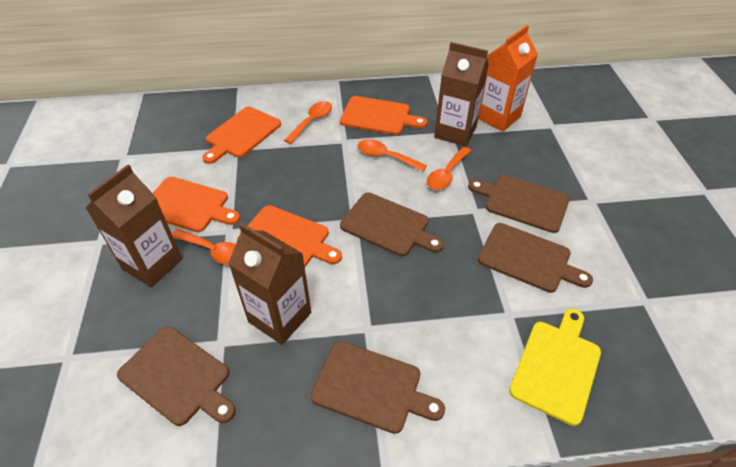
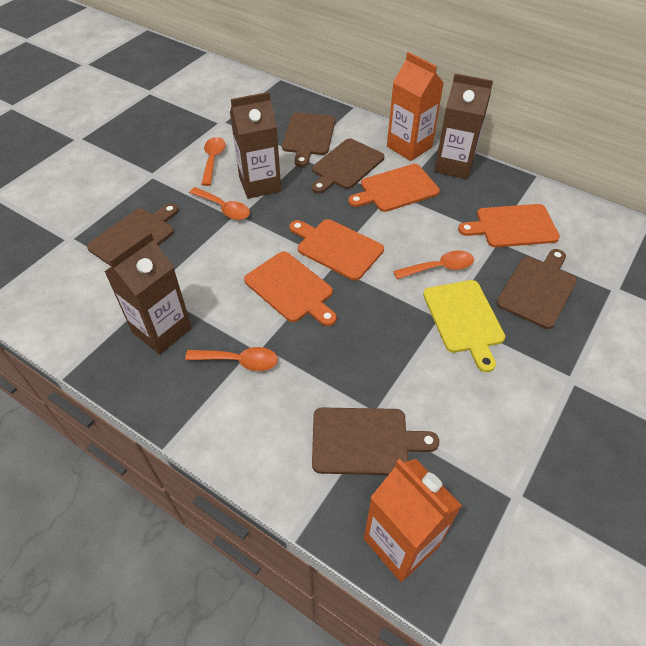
orange carton: 1 -> 2

